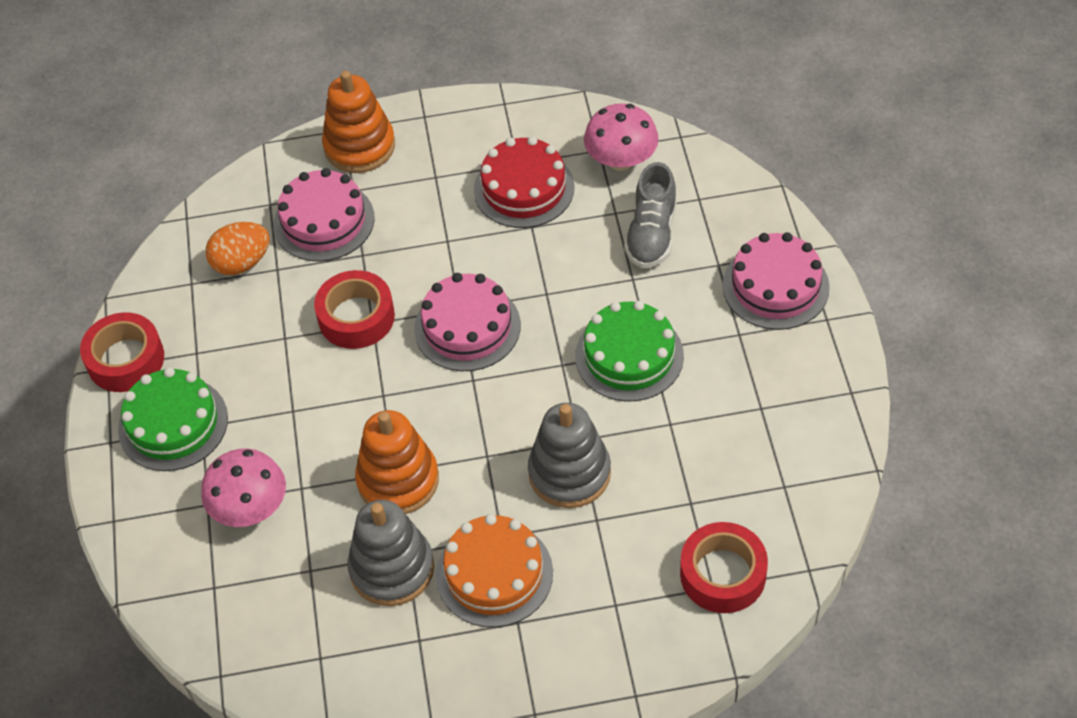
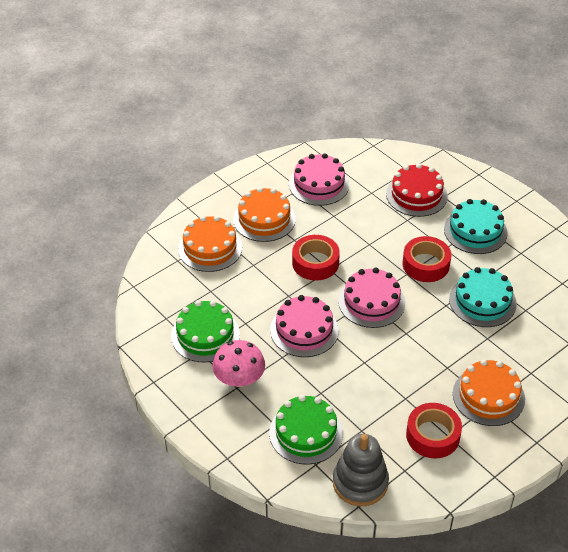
grey shoe: 1 -> 0
grey stacking toy: 2 -> 1
orange cake: 1 -> 3
orange egg: 1 -> 0
orange stacking toy: 2 -> 0
pink mushroom: 2 -> 1
turquoise cake: 0 -> 2

